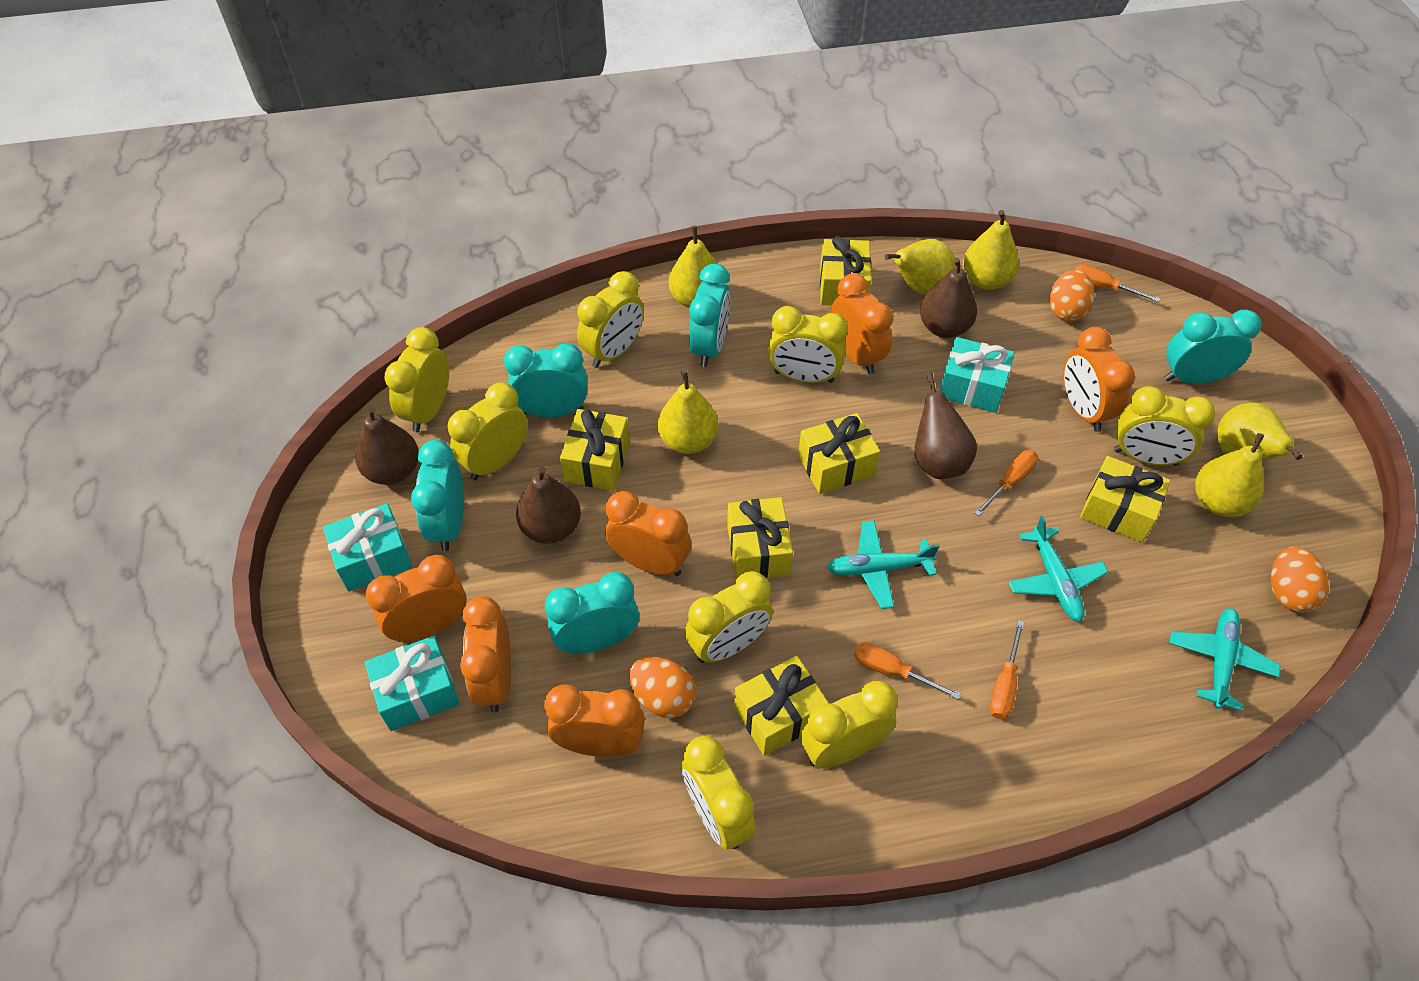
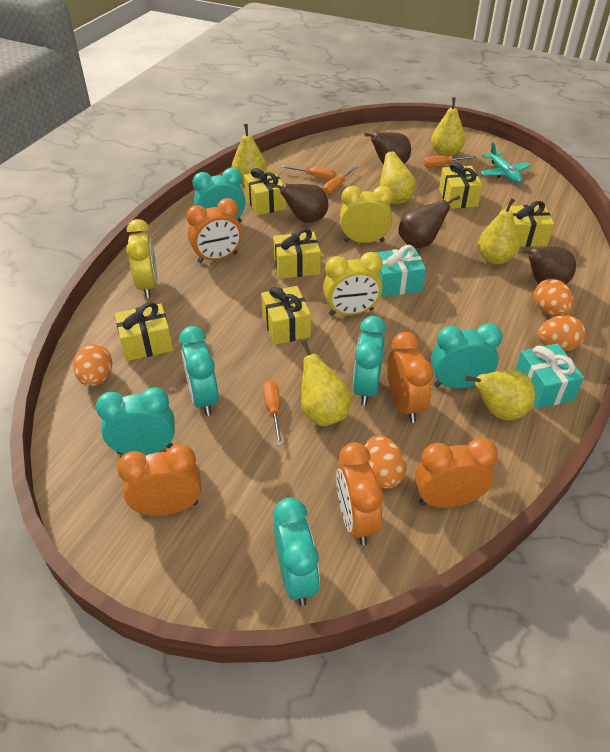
orange clock: 6 -> 5
orange egg: 3 -> 4
turquoise clock: 5 -> 6
turquoise gift: 3 -> 2
turquoise plane: 3 -> 1
yellow clock: 8 -> 3

